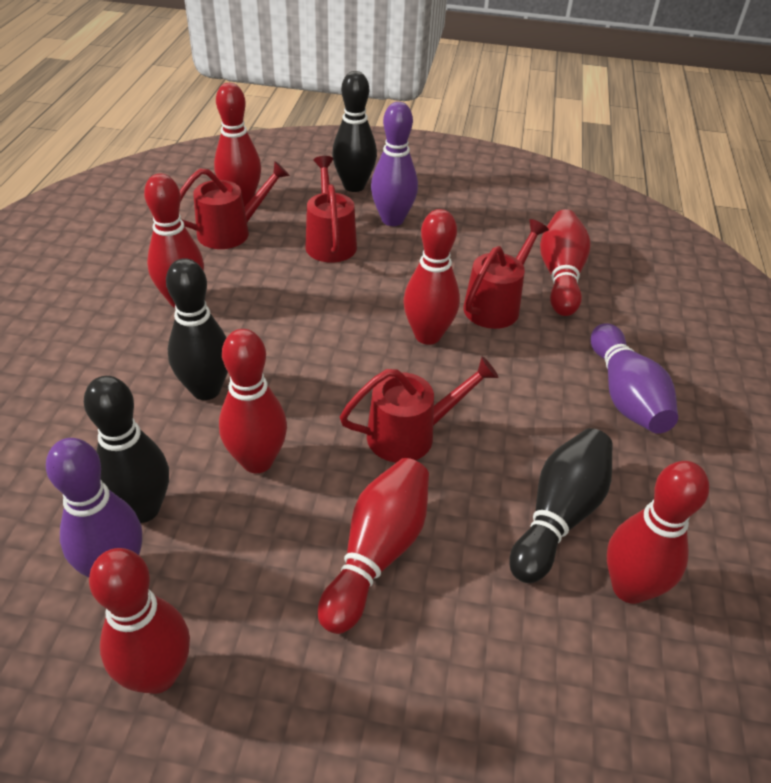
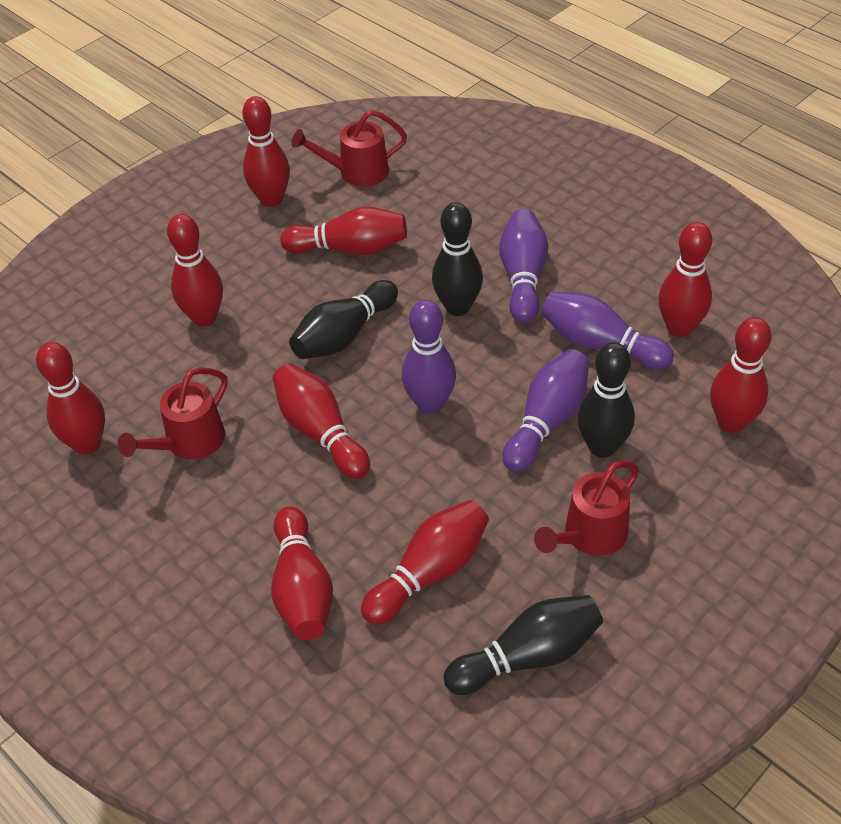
purple bowling pin: 3 -> 4
red bowling pin: 8 -> 9
red watering can: 4 -> 3

